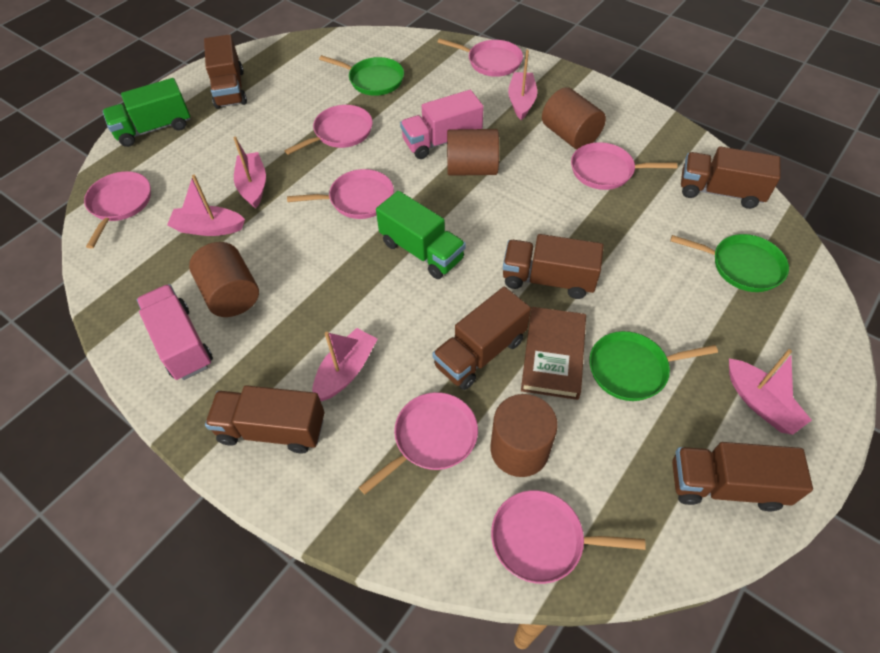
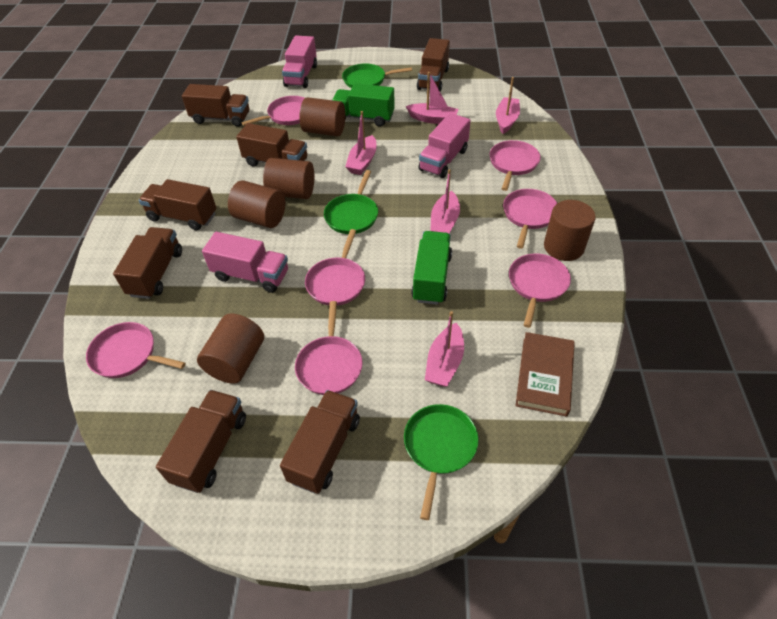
brown cylinder: 4 -> 5
brown truck: 6 -> 7
pink truck: 2 -> 3

